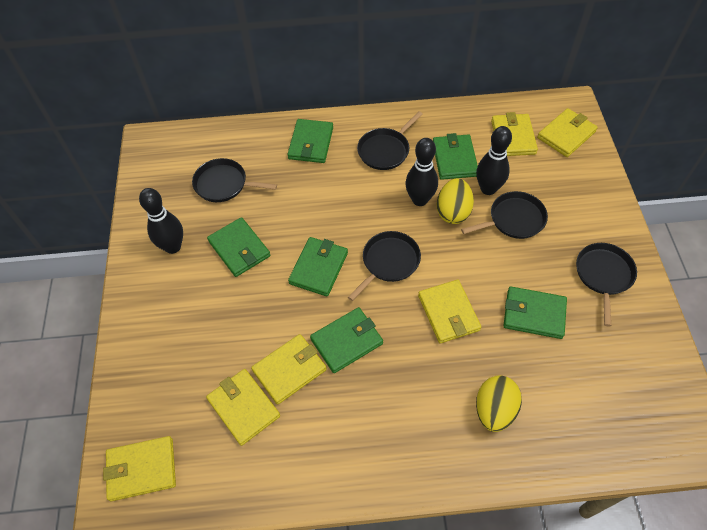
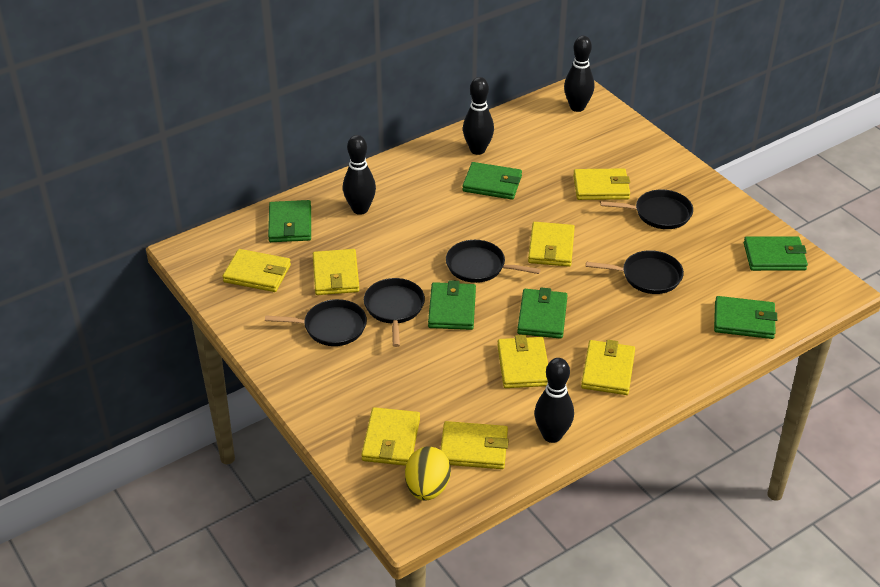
black bowling pin: 3 -> 4
yellow egg: 2 -> 1
yellow wallet: 6 -> 8

